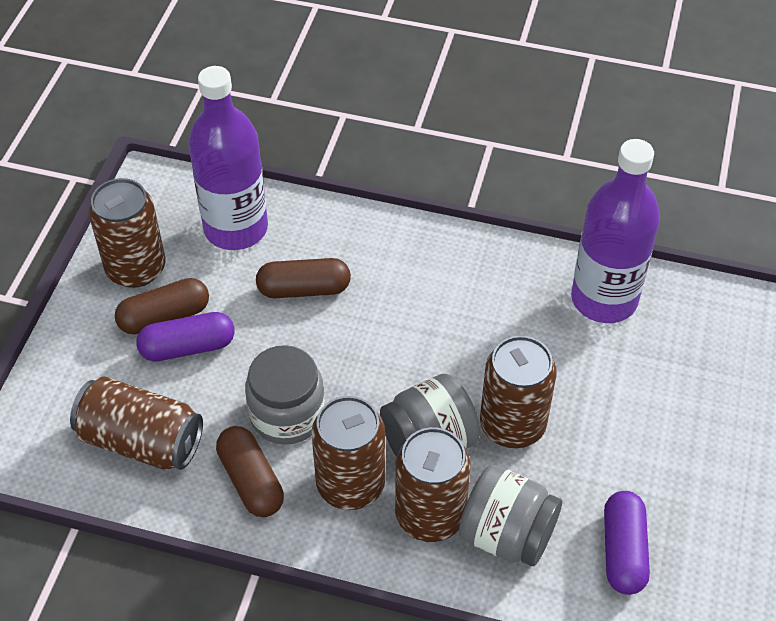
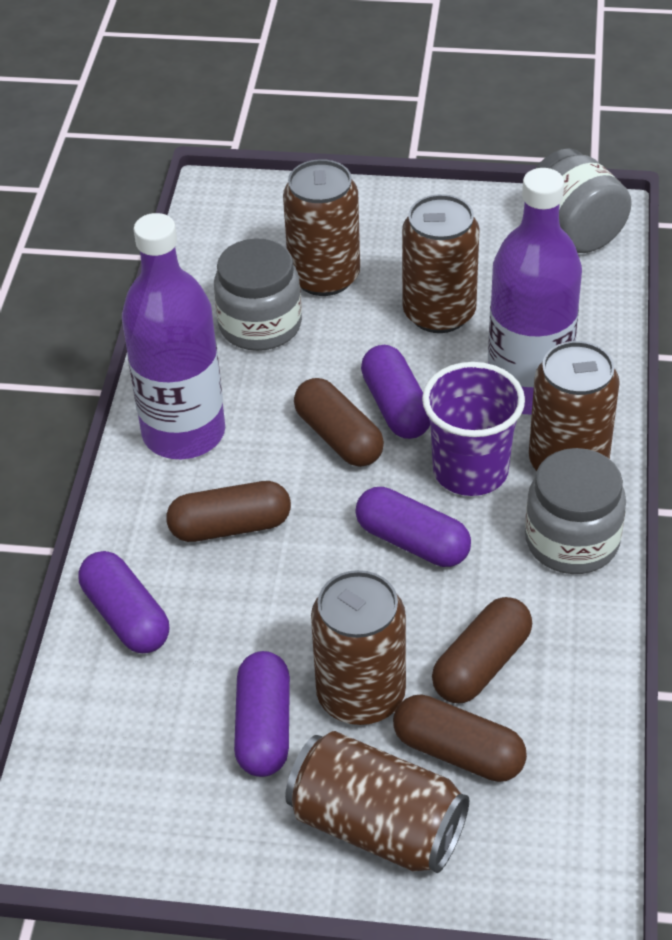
brown capsule: 3 -> 4
purple capsule: 2 -> 4
purple cup: 0 -> 1

